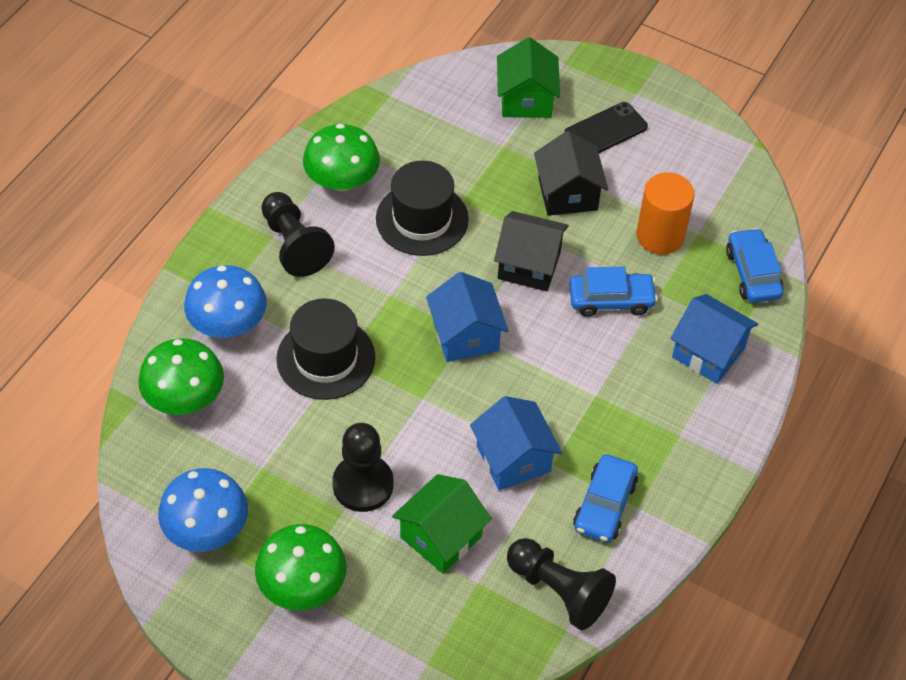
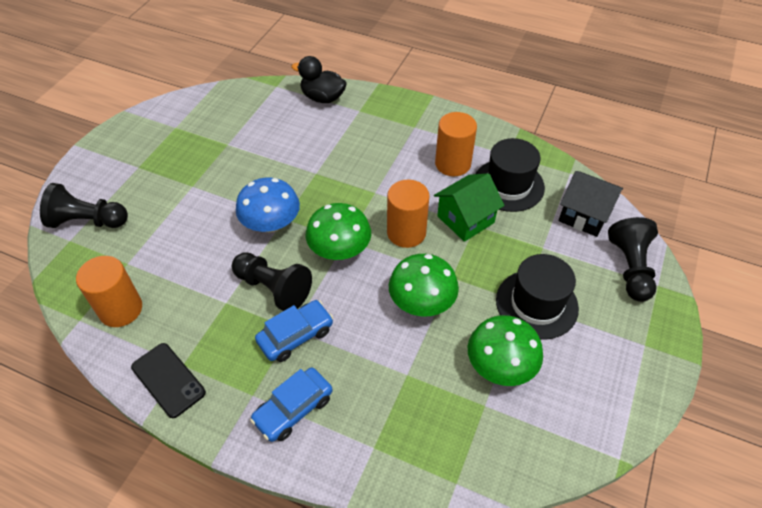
black duck: 0 -> 1
black house: 2 -> 1
blue car: 3 -> 2
blue house: 3 -> 0
blue mushroom: 2 -> 1
green house: 2 -> 1
orange cylinder: 1 -> 3

